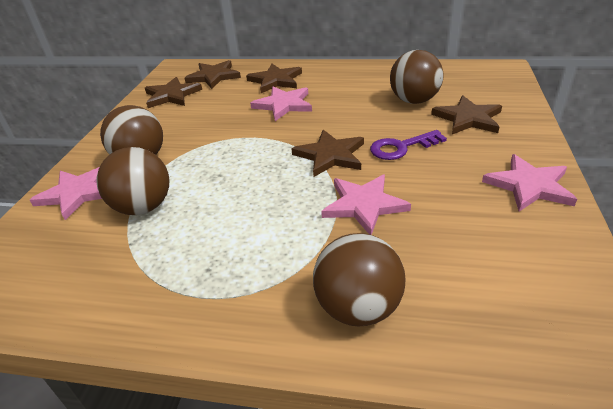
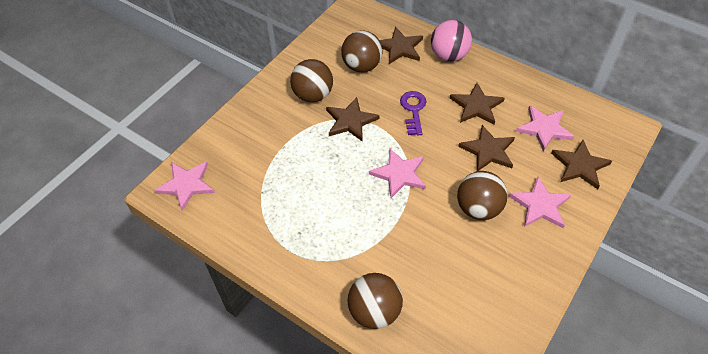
pink ball: 0 -> 1

